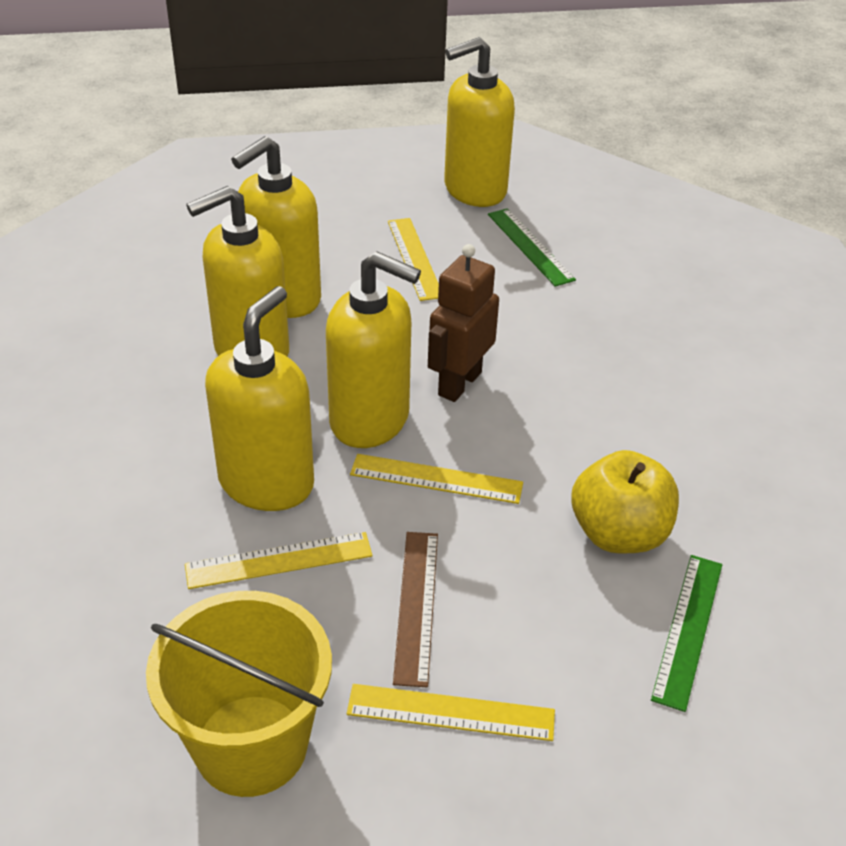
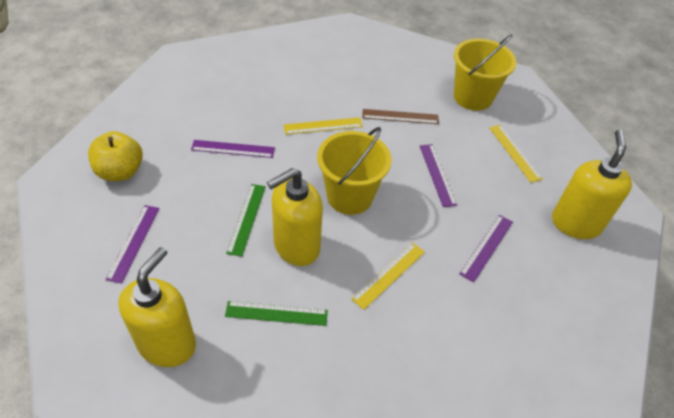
brown robot: 1 -> 0
purple ruler: 0 -> 4
yellow bucket: 1 -> 2
yellow ruler: 4 -> 3
yellow soap dispenser: 5 -> 3

